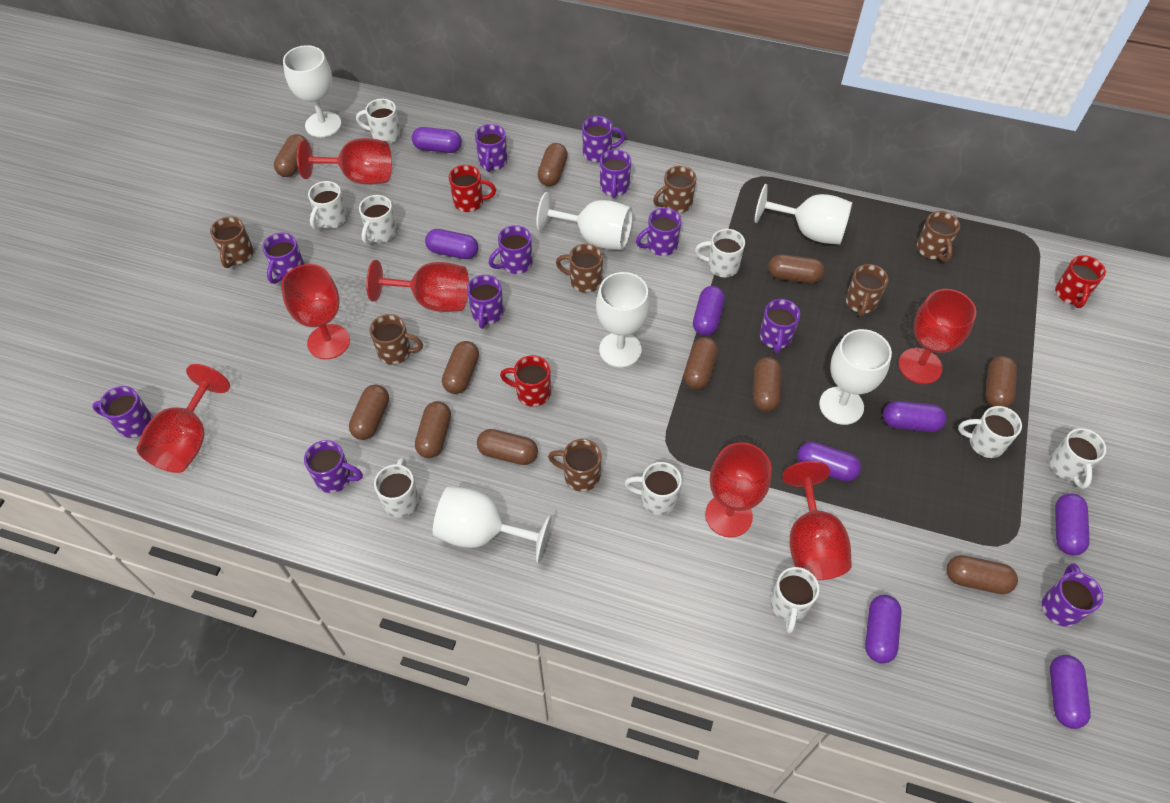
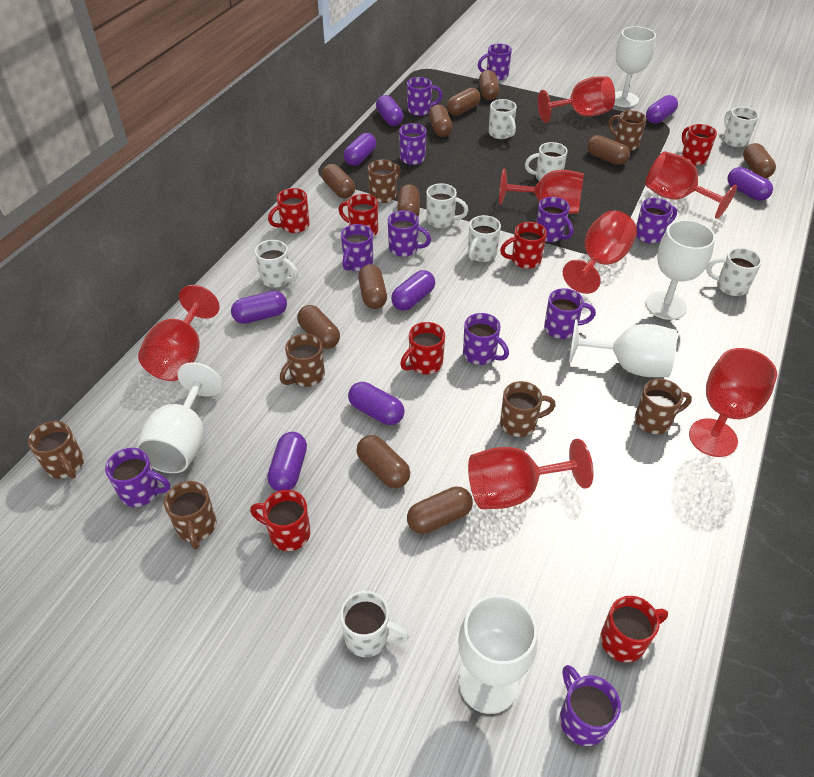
red mug: 3 -> 7
white goblet: 6 -> 5
white mug: 9 -> 8

